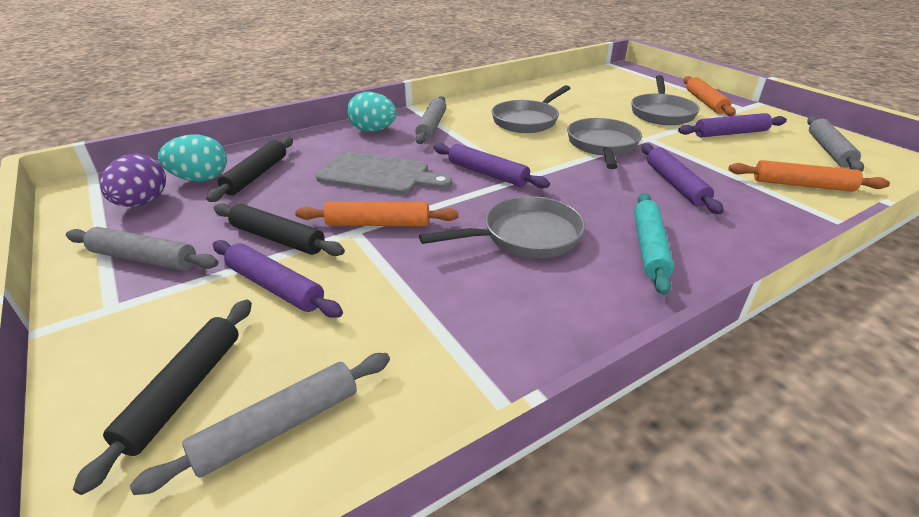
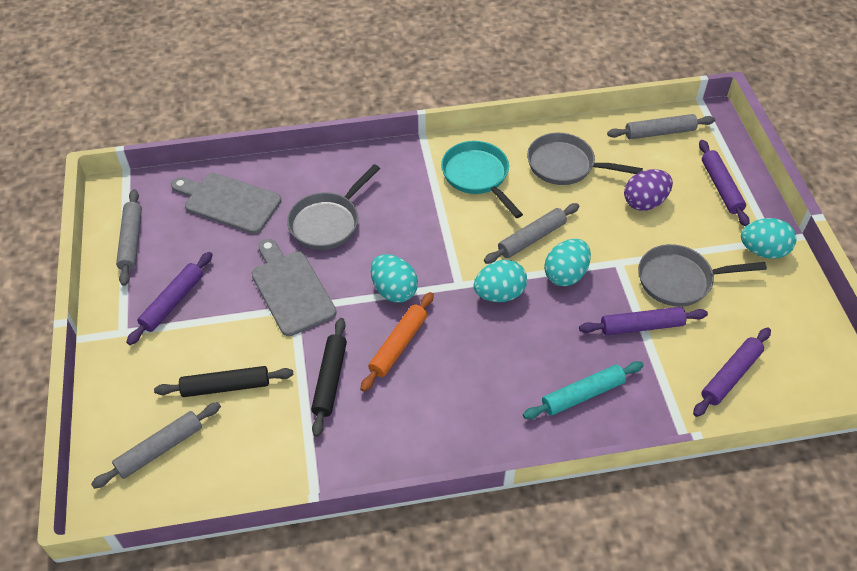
black rolling pin: 3 -> 2
grey cutting board: 1 -> 2
grey pan: 4 -> 3
orange rolling pin: 3 -> 1
turquoise egg: 2 -> 4
turquoise pan: 0 -> 1

